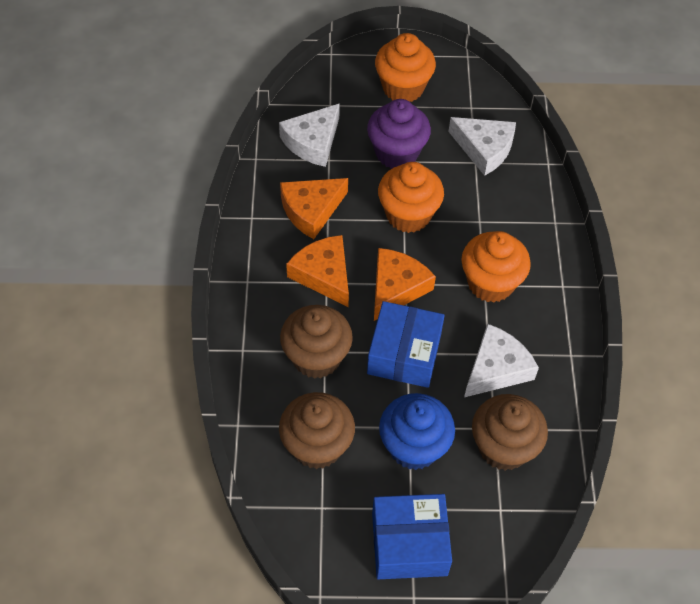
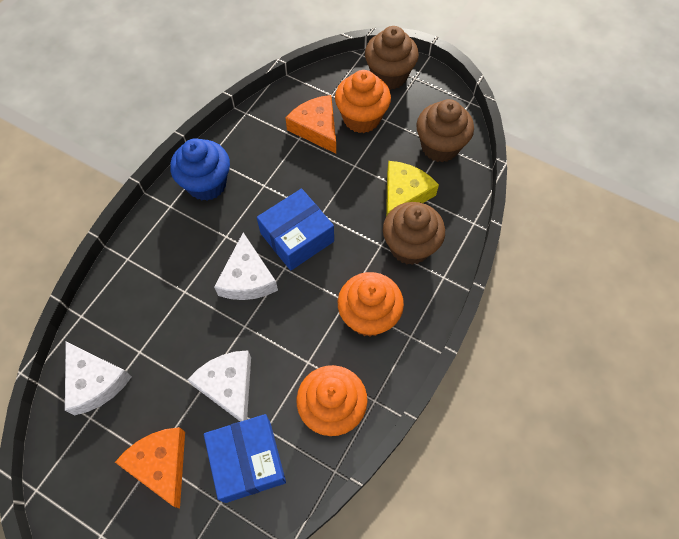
orange cheese: 3 -> 2
purple cupcake: 1 -> 0
yellow cheese: 0 -> 1

